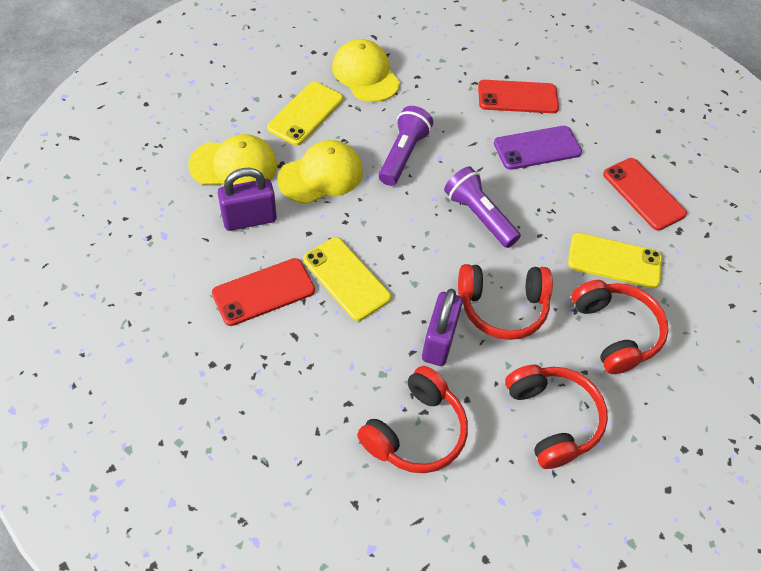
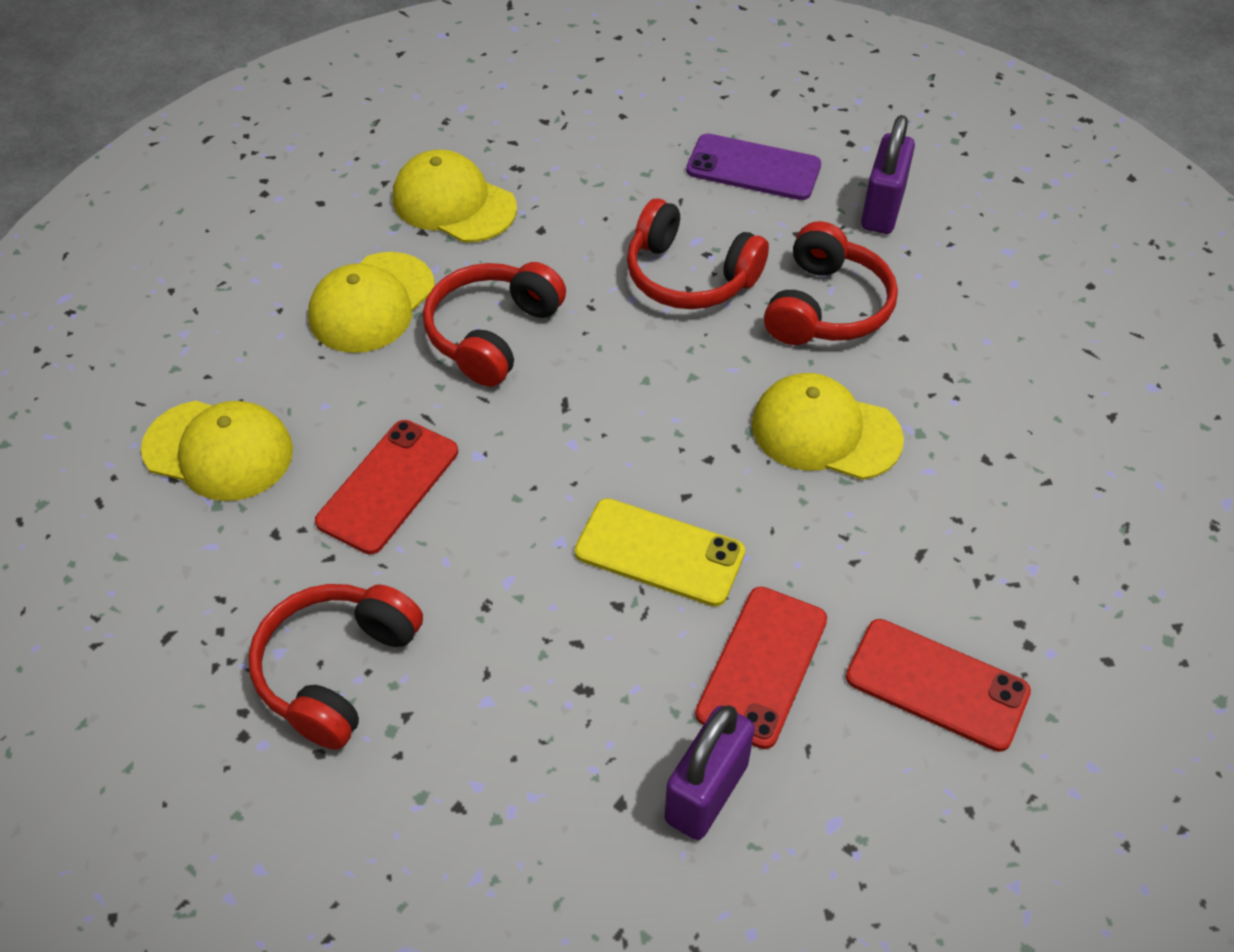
purple flashlight: 2 -> 0
yellow cap: 3 -> 4
yellow phone: 3 -> 1

